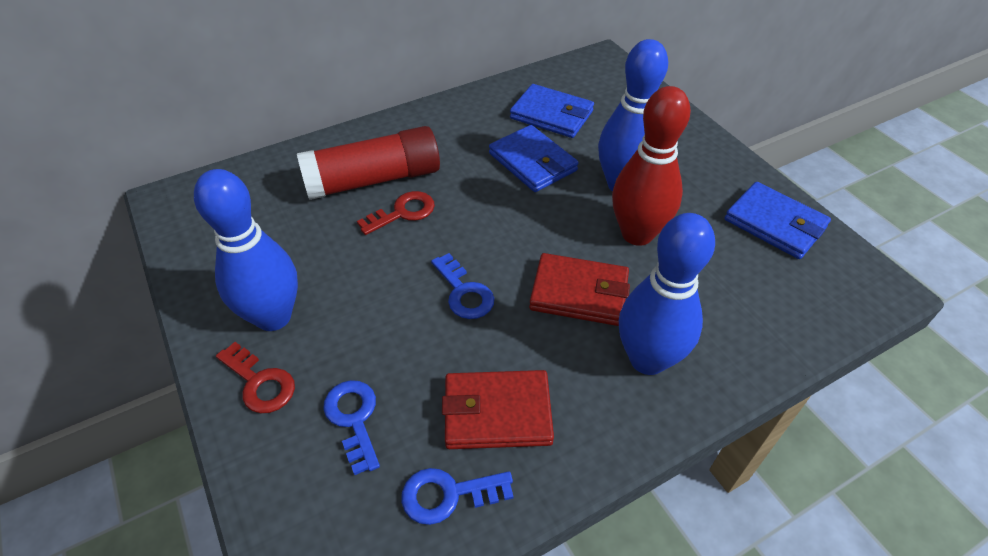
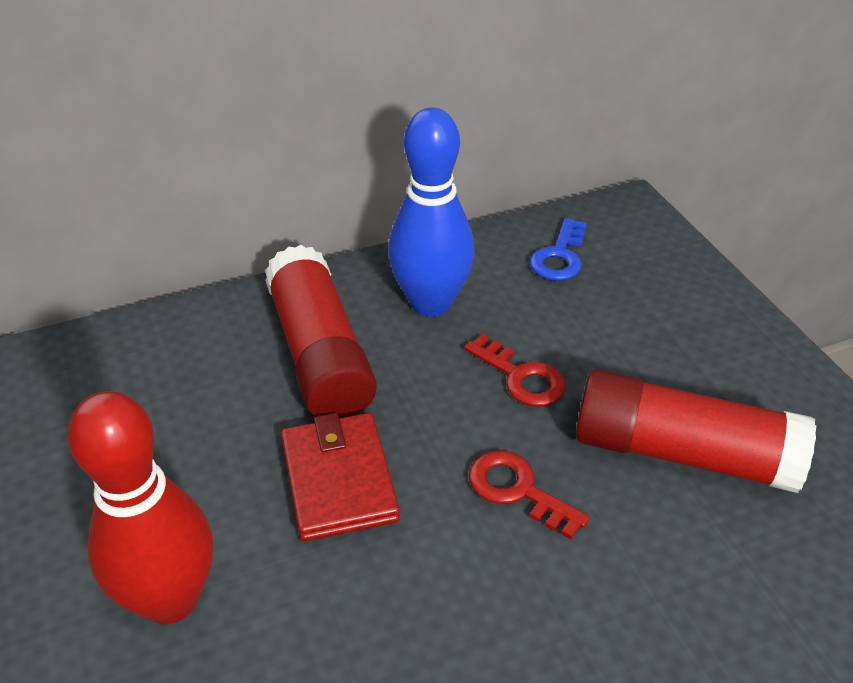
blue bowling pin: 3 -> 1
blue key: 3 -> 1
blue wallet: 3 -> 0
red glue stick: 1 -> 2
red wallet: 2 -> 1

